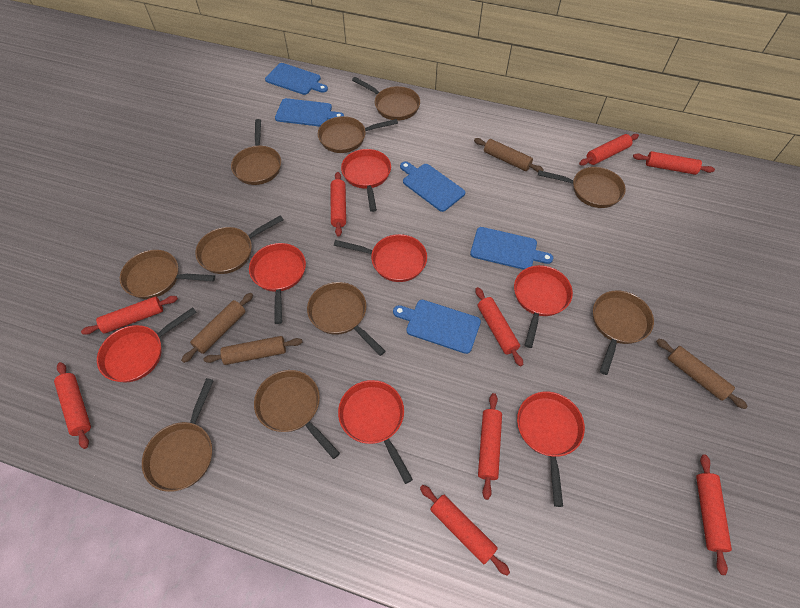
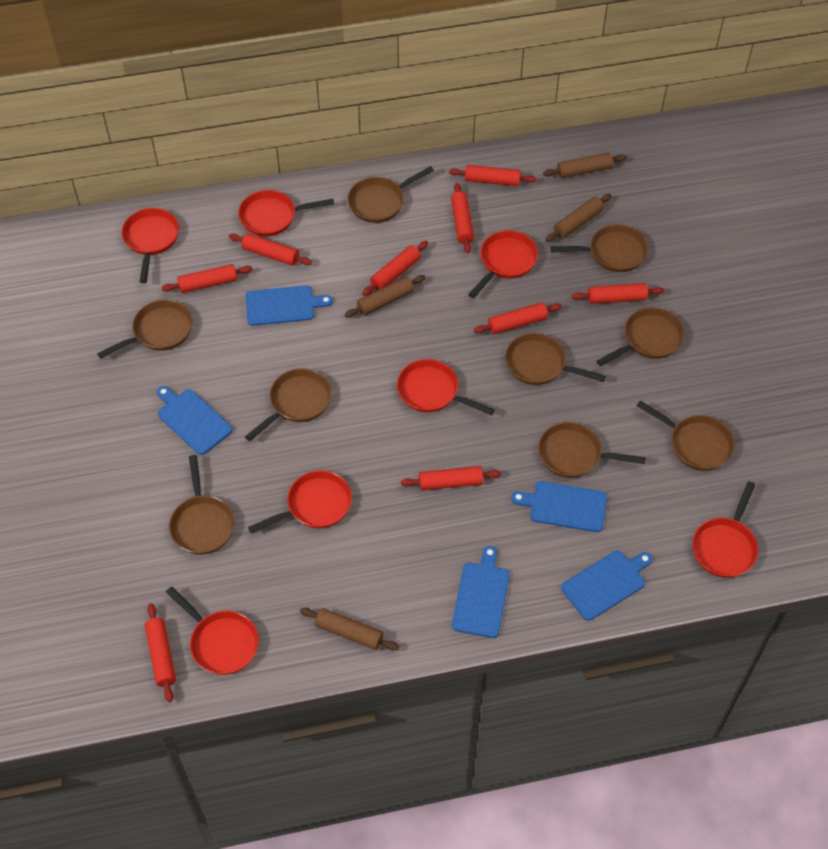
brown pan: 10 -> 9

